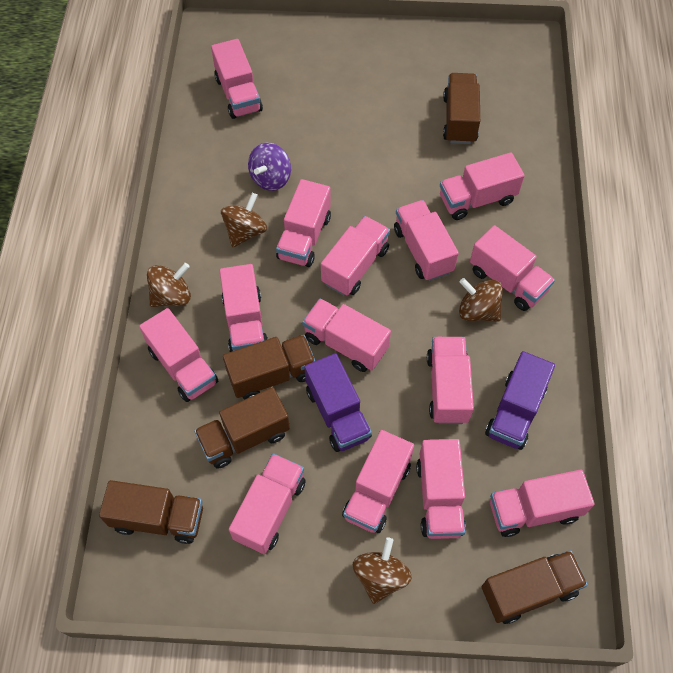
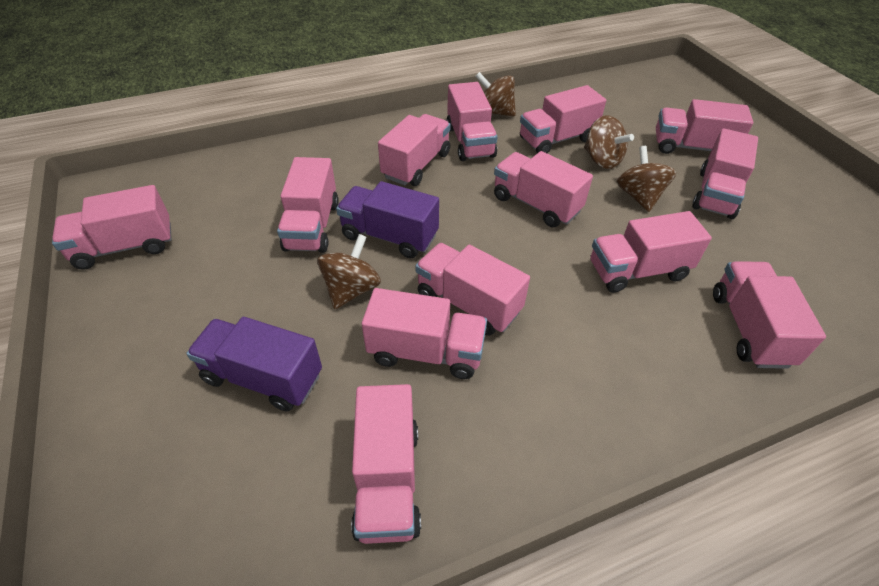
brown truck: 5 -> 0
pink truck: 14 -> 13
purple spinning top: 1 -> 0

